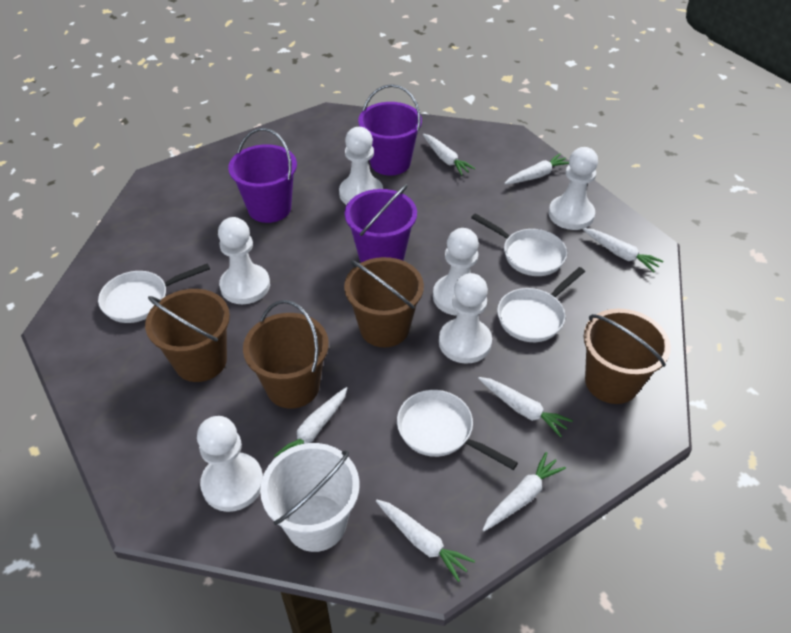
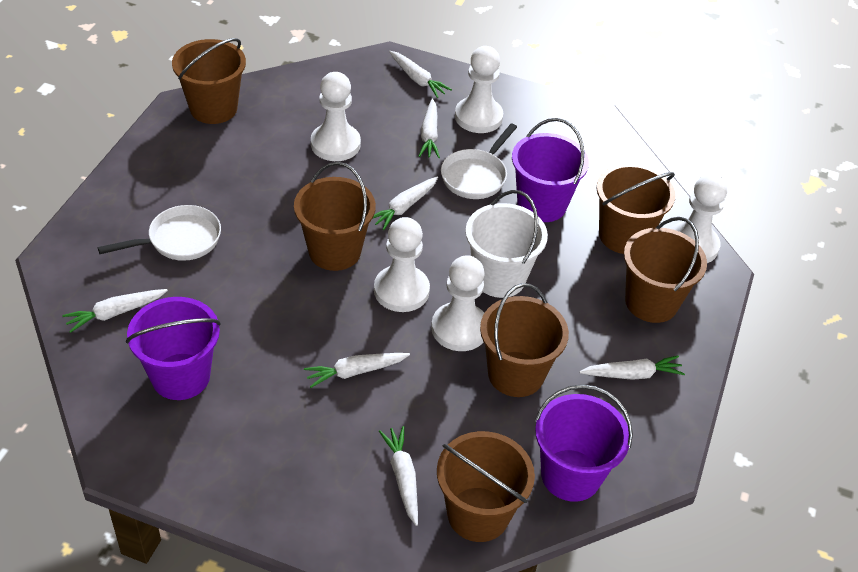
brown bucket: 4 -> 6
white pan: 4 -> 2
white pawn: 6 -> 5

